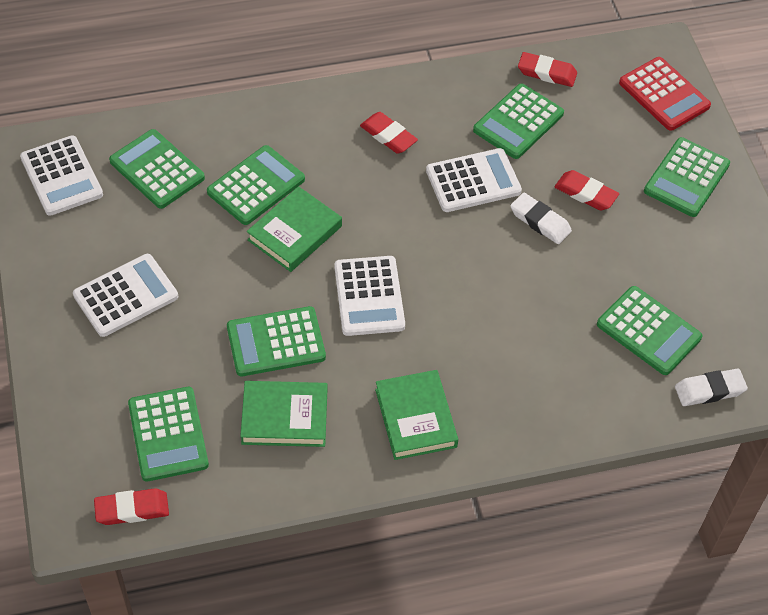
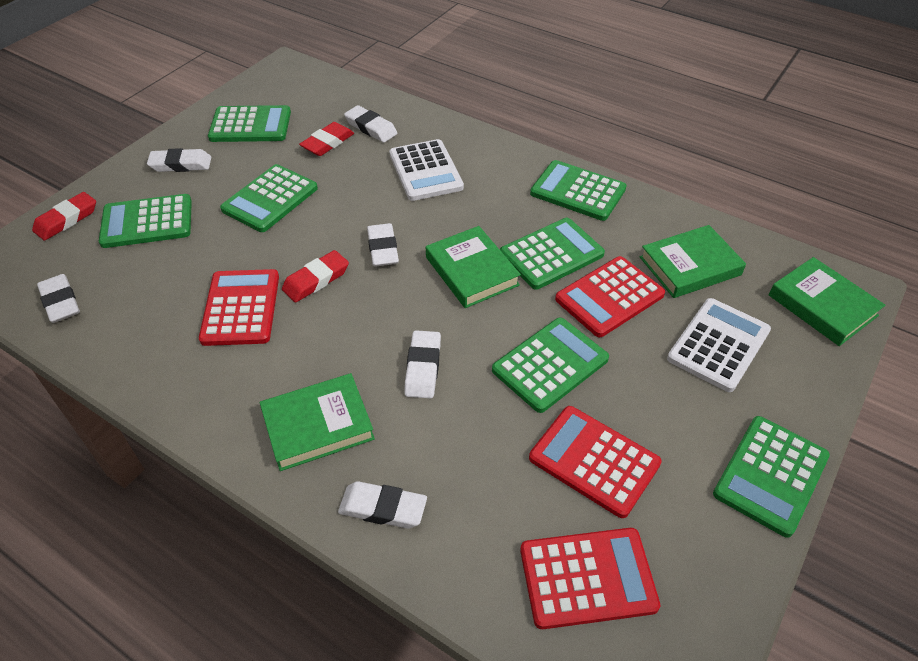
green book: 3 -> 4
red calculator: 1 -> 4
red eraser: 4 -> 3
white calculator: 4 -> 2
white eraser: 2 -> 6

